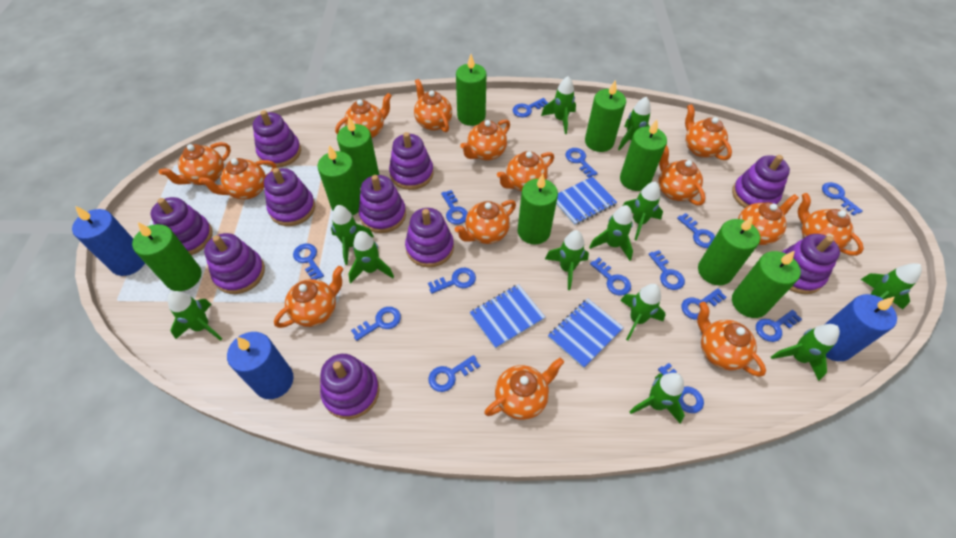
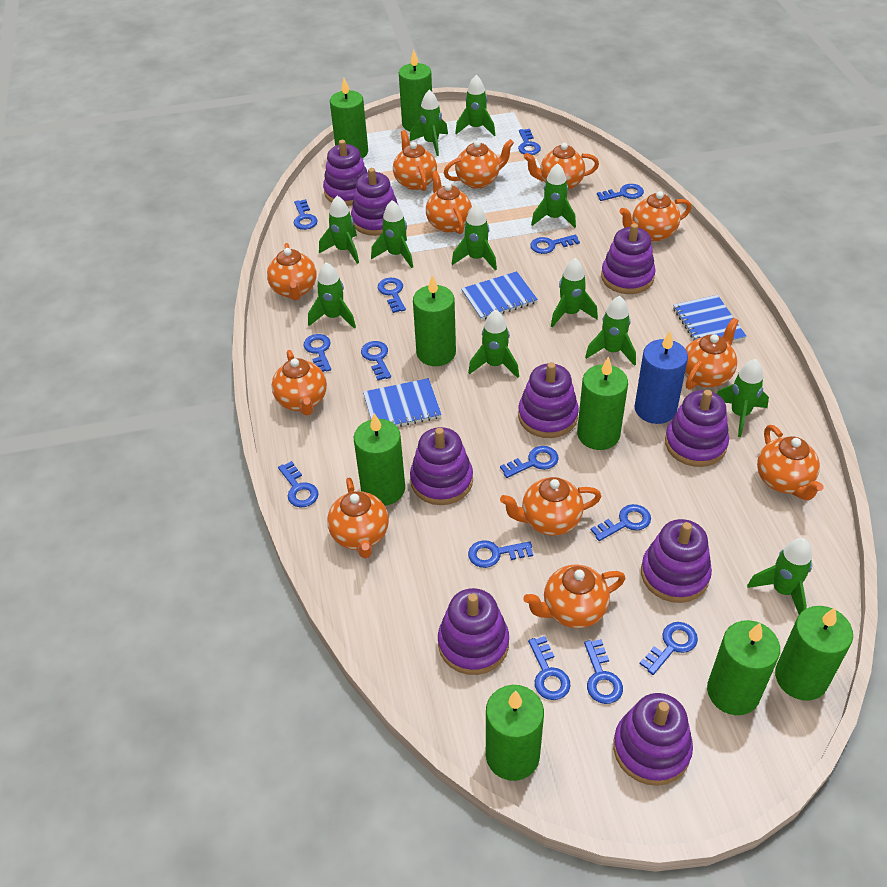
blue candle: 3 -> 1
green candle: 9 -> 8
orange teapot: 14 -> 12
purple stacking toy: 10 -> 9

